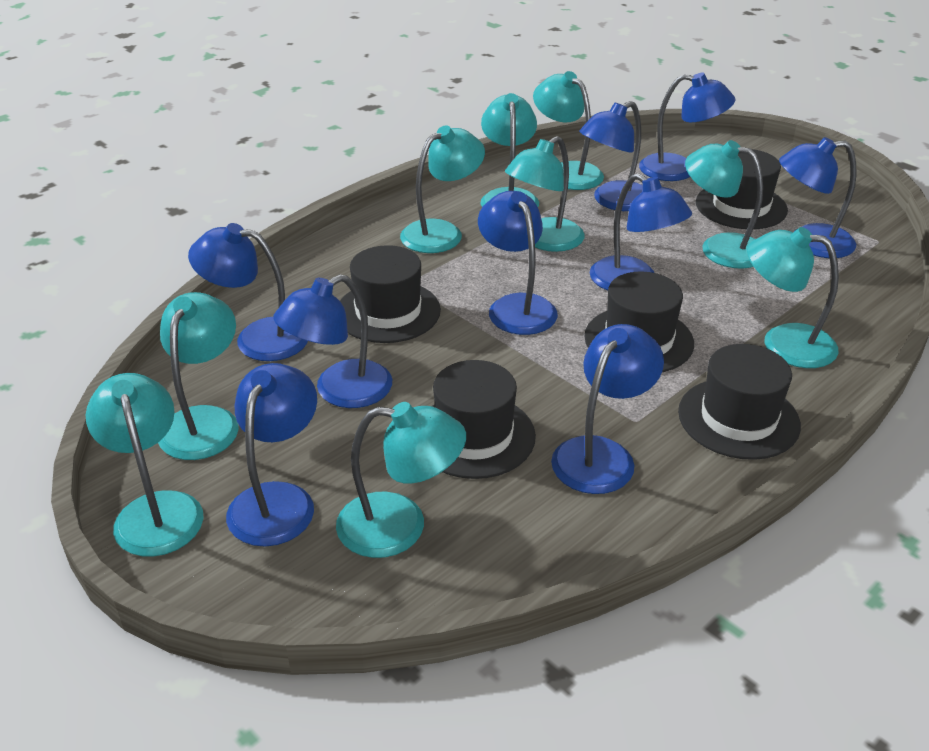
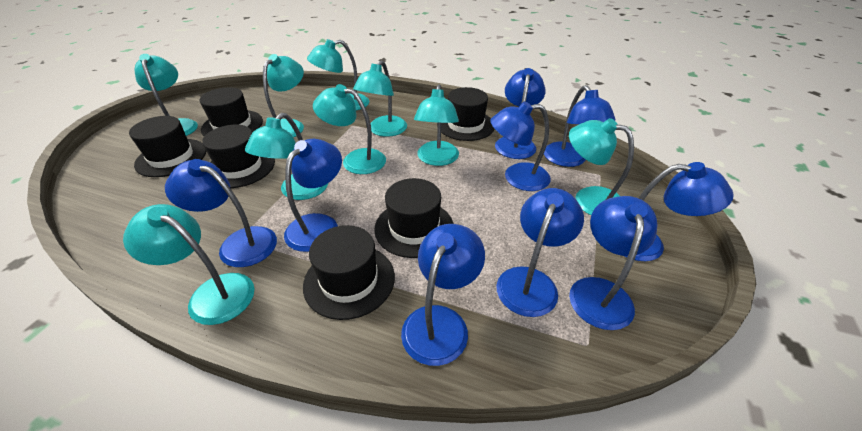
black hat: 5 -> 6

